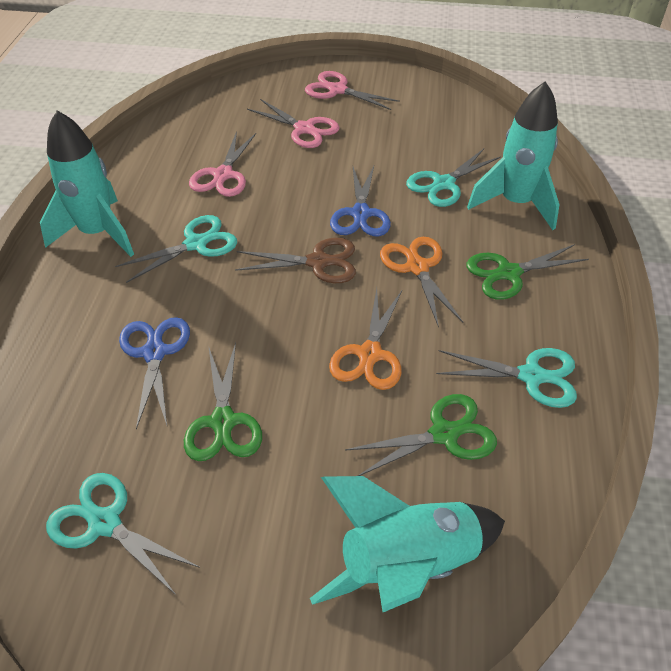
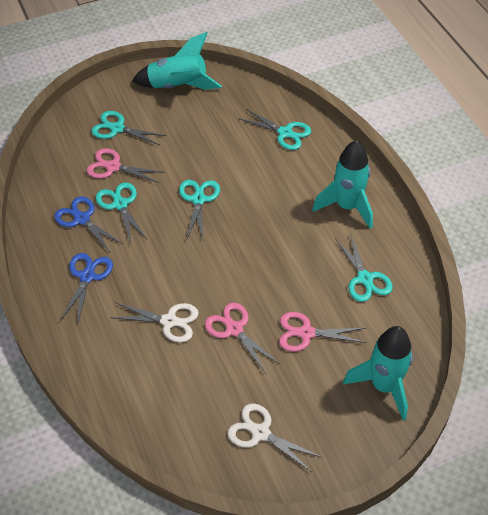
brown scissors: 1 -> 0
green scissors: 3 -> 0
orange scissors: 2 -> 0
turquoise scissors: 4 -> 5
white scissors: 0 -> 2

